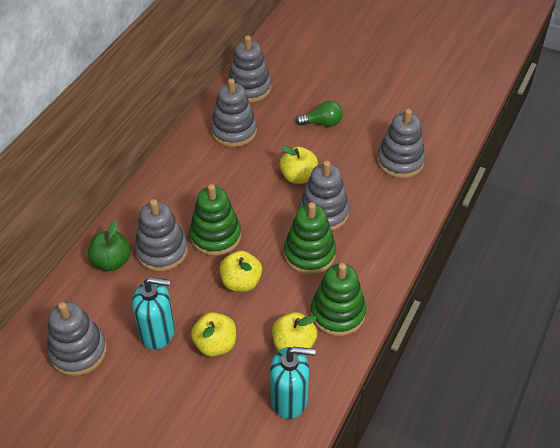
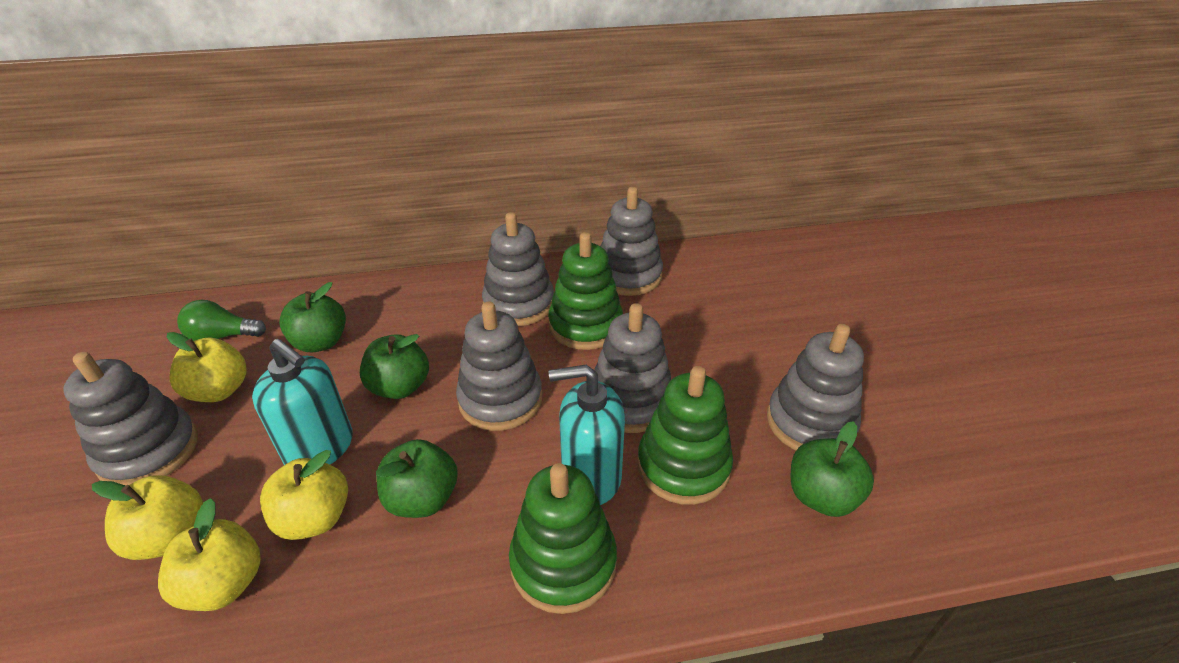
green apple: 1 -> 4

